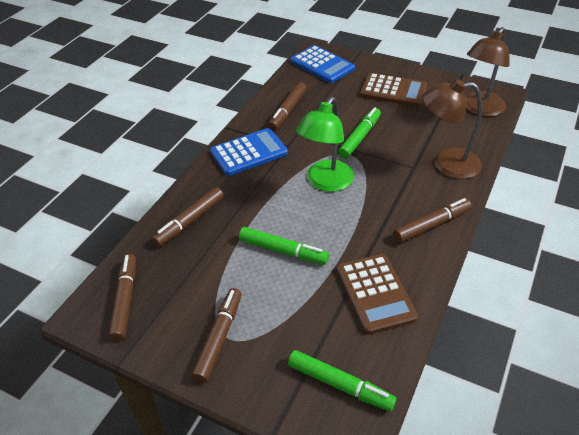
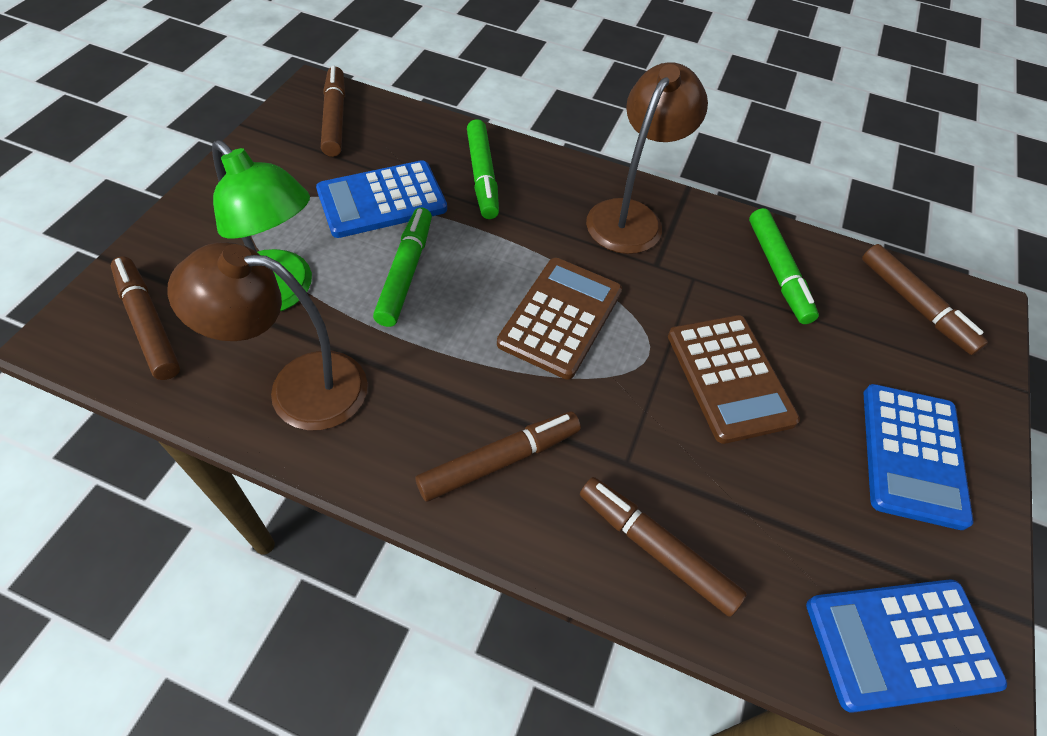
blue calculator: 2 -> 3

